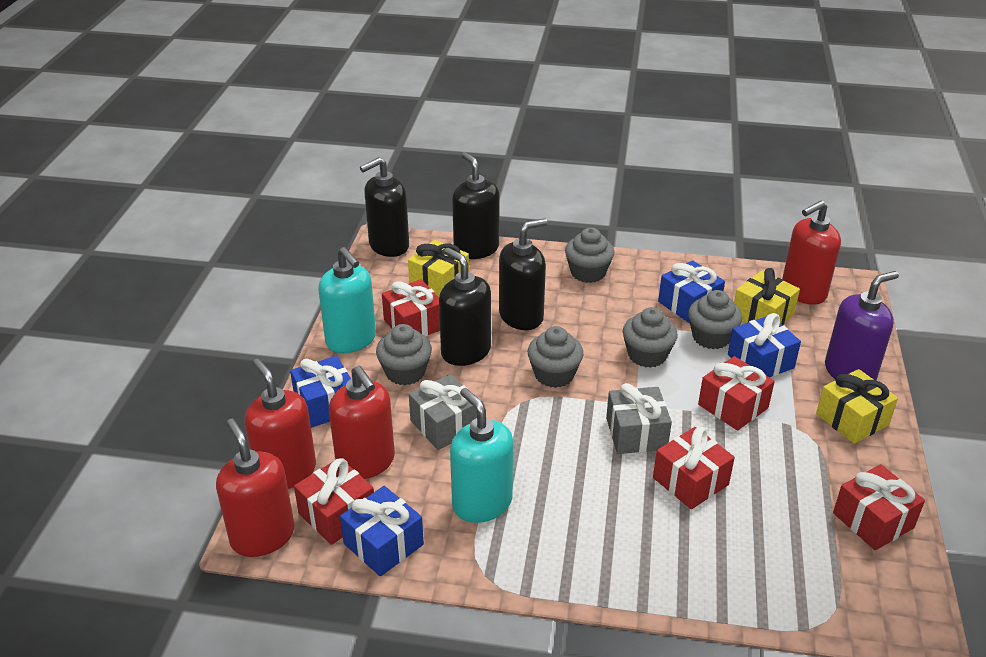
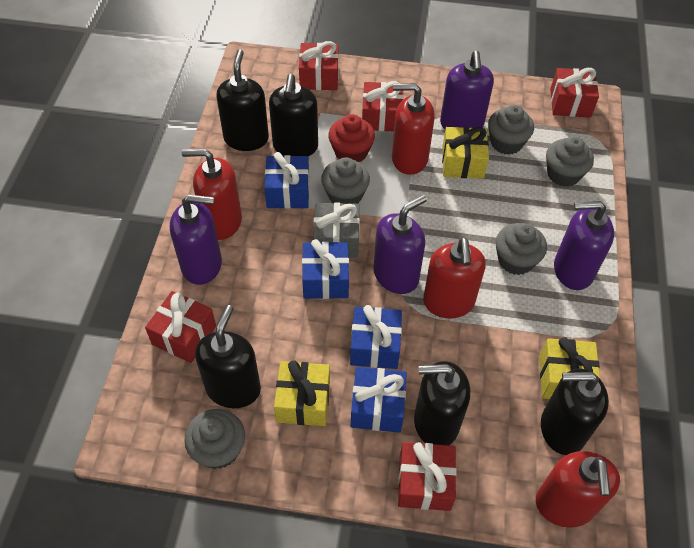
black soap dispenser: 4 -> 5
grey gift: 2 -> 1
purple soap dispenser: 1 -> 4
red cupcake: 0 -> 1
turquoise soap dispenser: 2 -> 0

